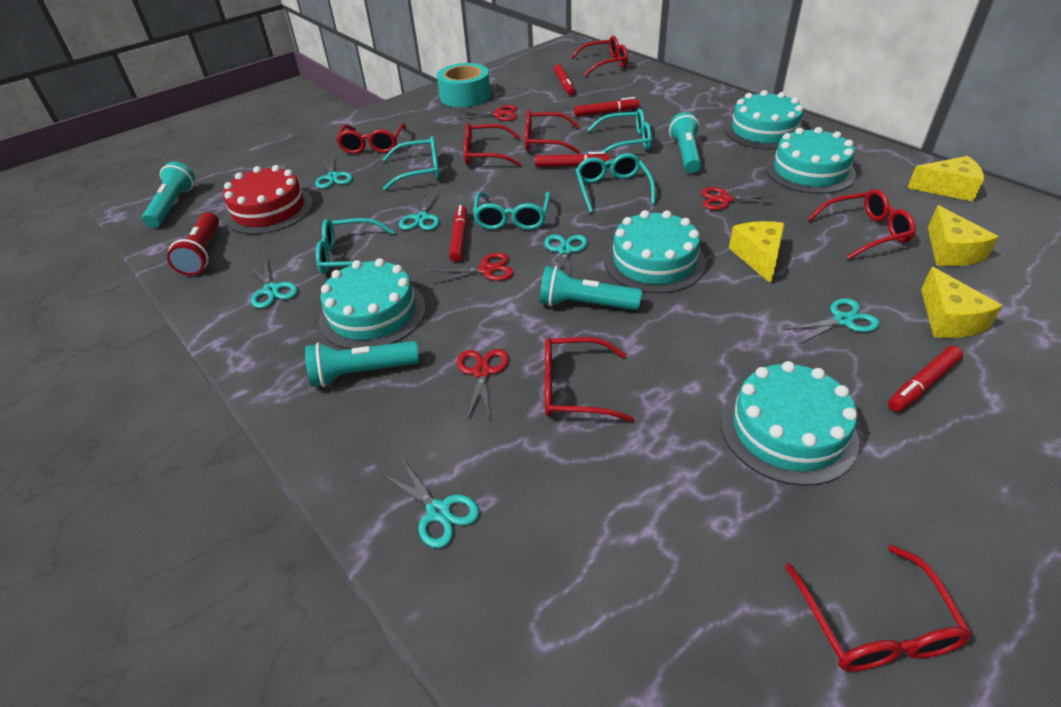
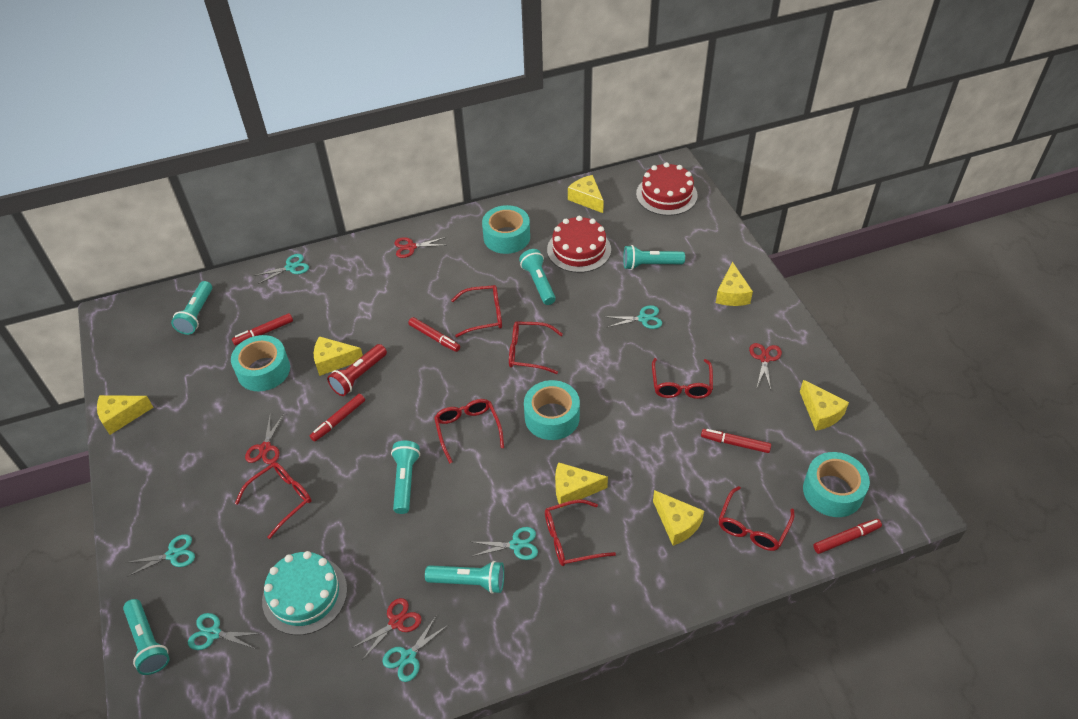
red cake: 1 -> 2
turquoise cake: 5 -> 1
turquoise flashlight: 4 -> 6
turquoise glasses: 5 -> 0
turquoise tape: 1 -> 4
yellow cheese: 4 -> 7

